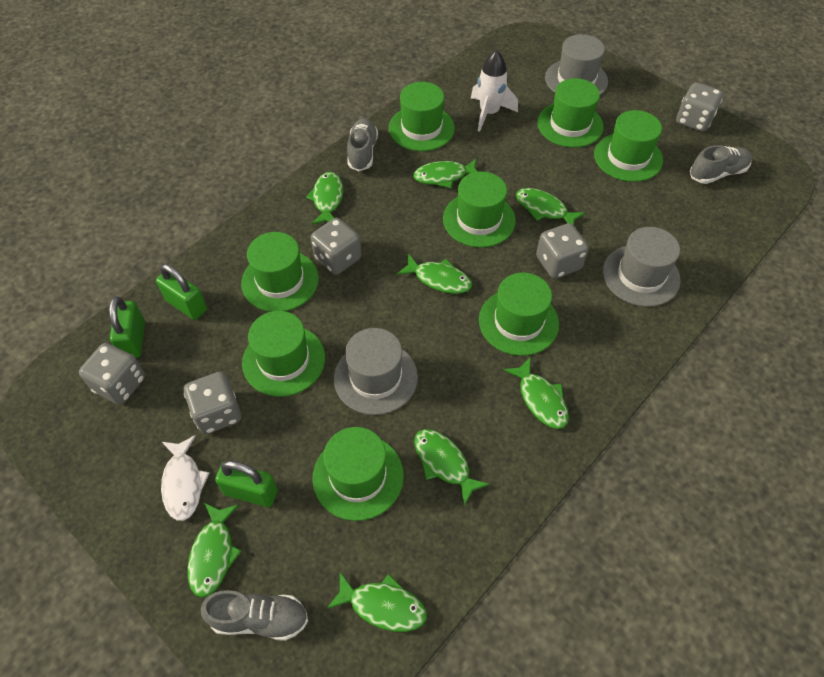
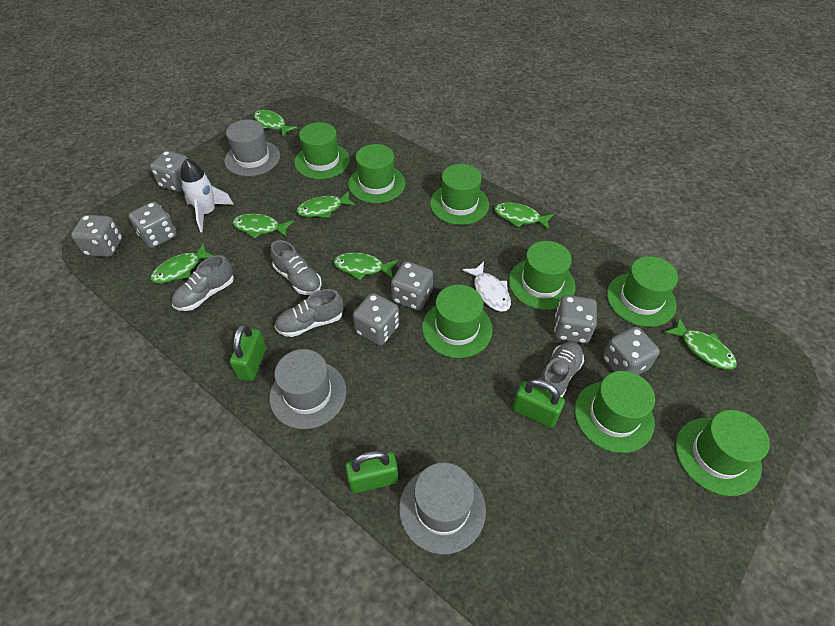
green fish: 8 -> 7
grey dice: 5 -> 7
grey shoe: 3 -> 4

